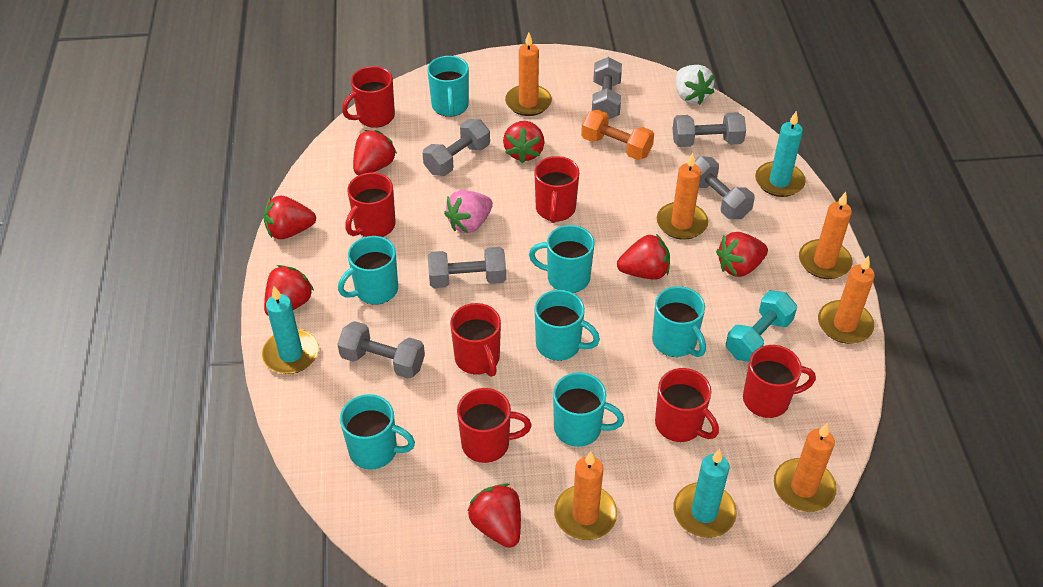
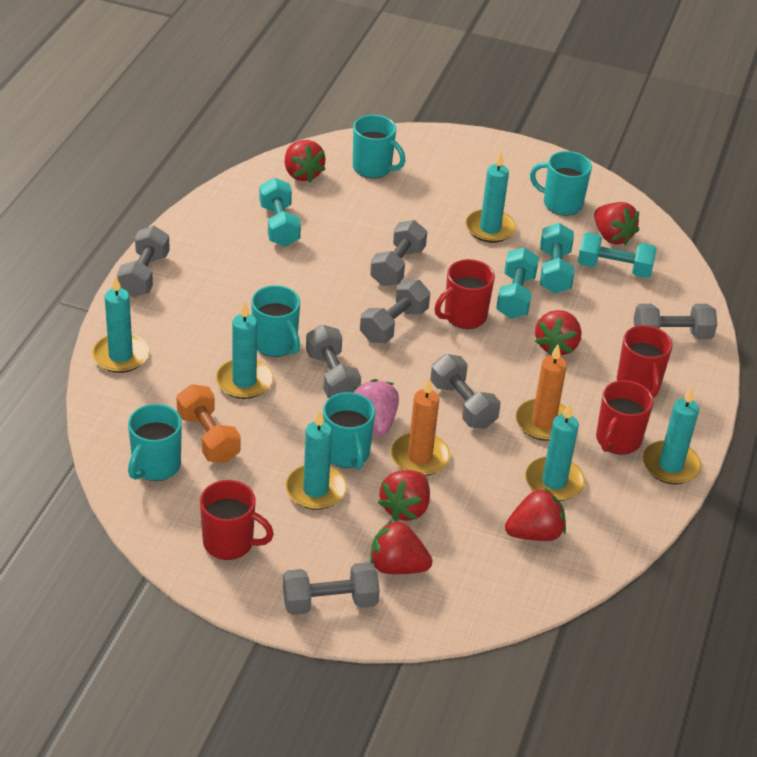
grey dumbbell: 6 -> 7
orange candle: 6 -> 2
red mug: 7 -> 4
red strawberry: 7 -> 6
turquoise candle: 3 -> 6
turquoise dumbbell: 1 -> 4
turquoise mug: 7 -> 5
white strawberry: 1 -> 0

